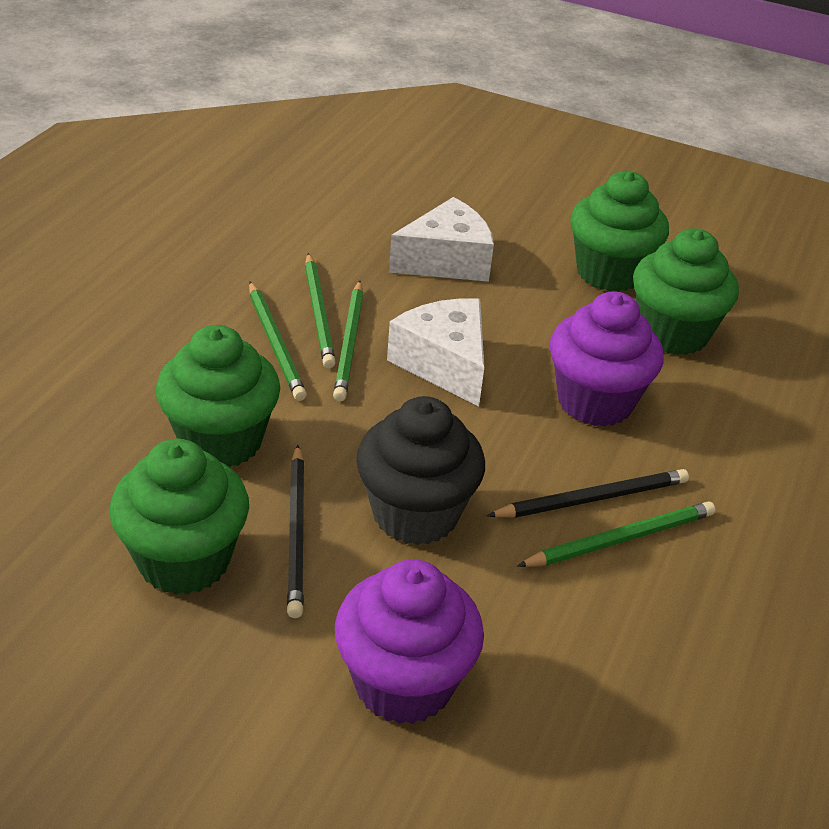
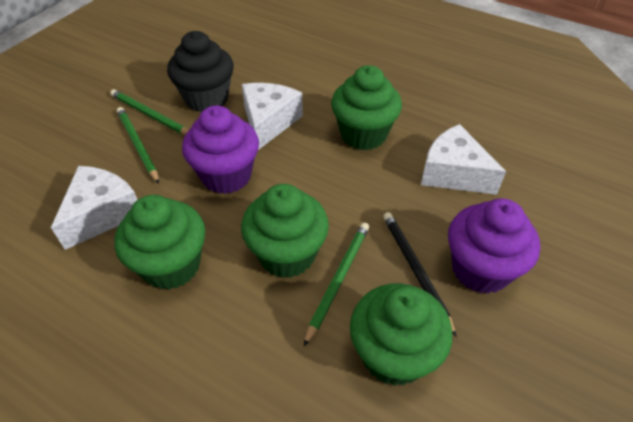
black pencil: 2 -> 1
green pencil: 4 -> 3
white cheese: 2 -> 3

